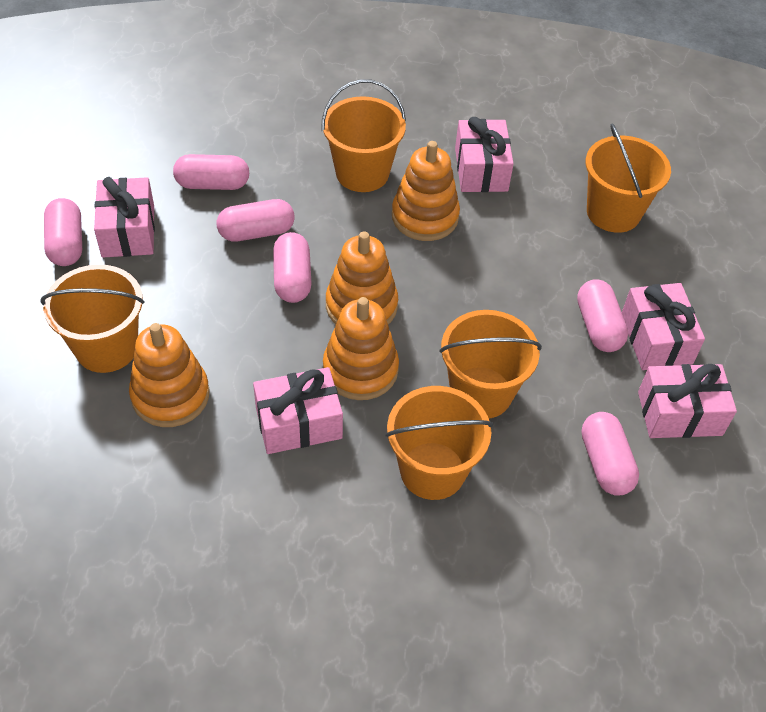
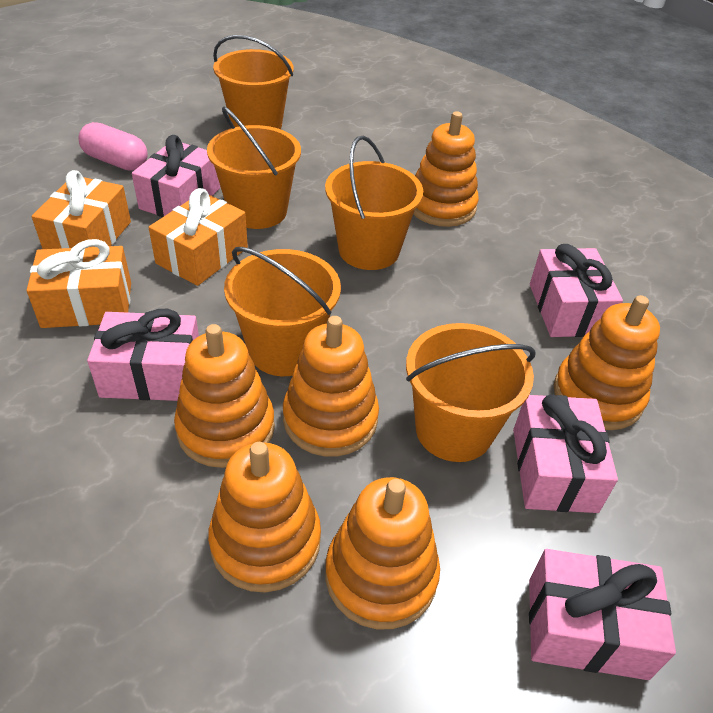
orange gift: 0 -> 3
orange stacking toy: 4 -> 6
pink capsule: 6 -> 1

